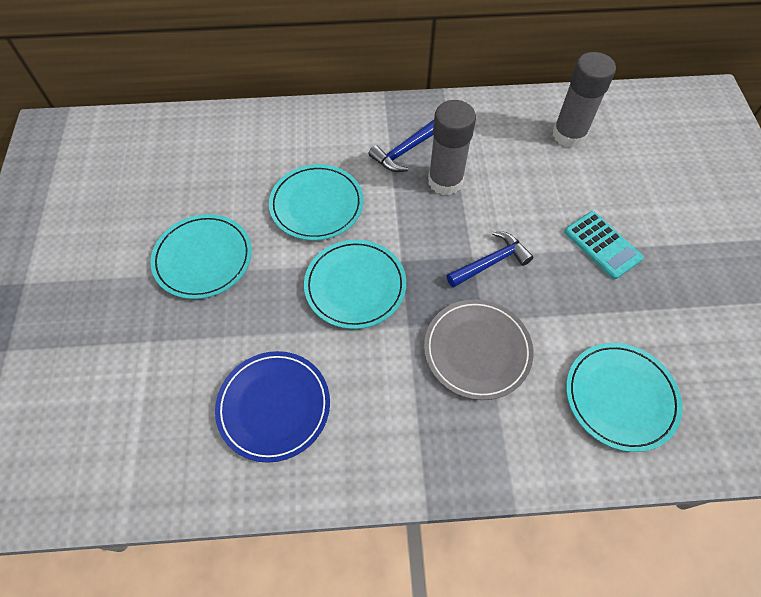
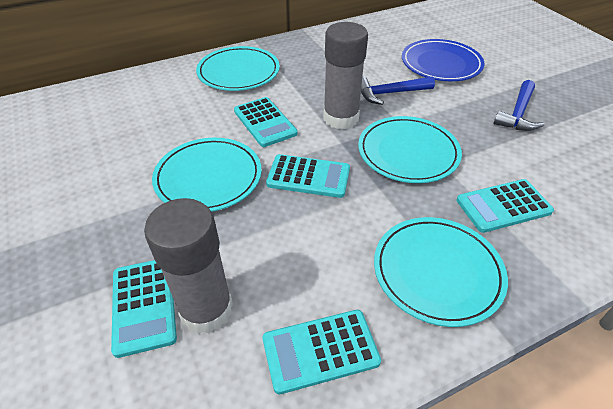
grey plate: 1 -> 0
turquoise calculator: 1 -> 5

